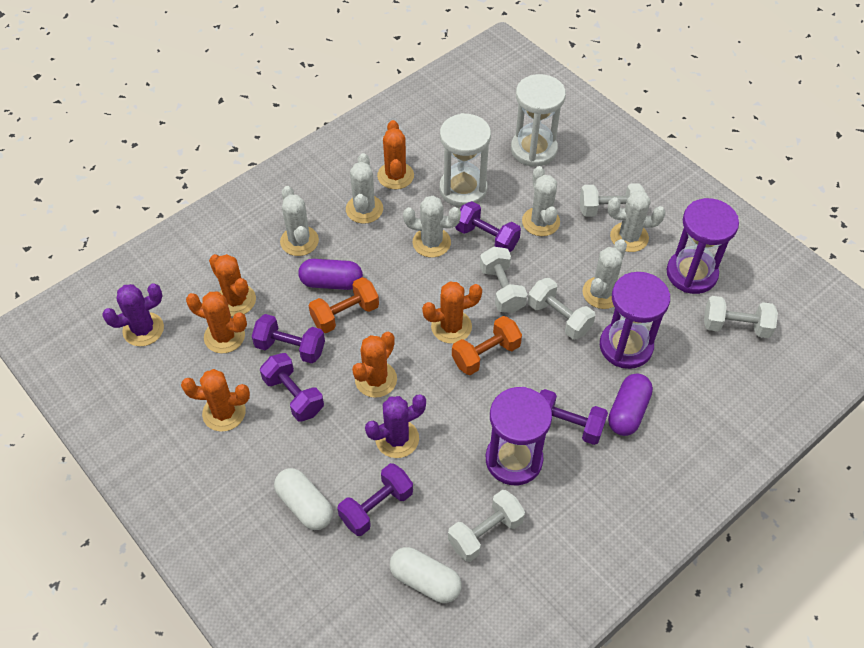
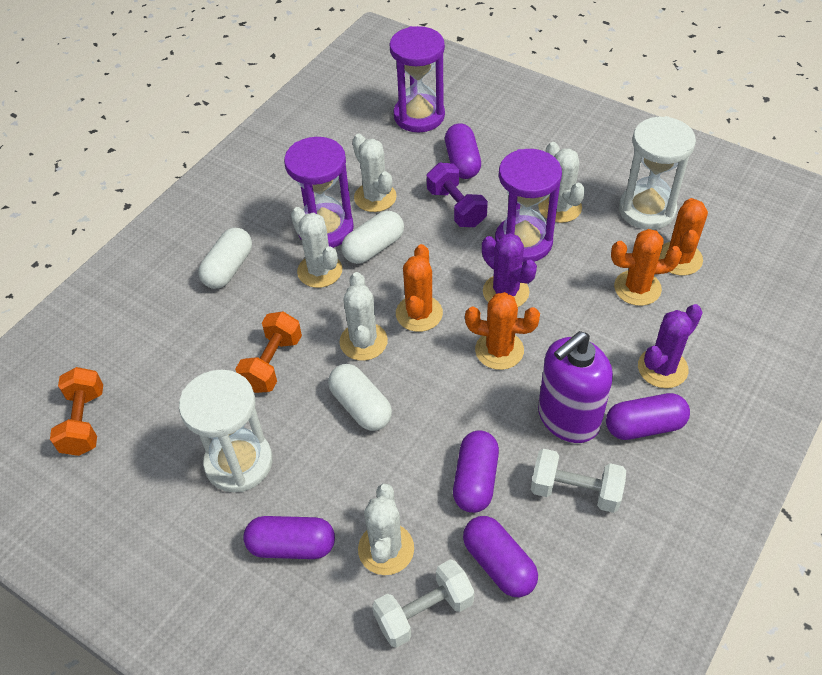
orange cactus: 6 -> 4
purple capsule: 2 -> 5
purple dumbbell: 5 -> 1
purple soap dispenser: 0 -> 1
white cactus: 6 -> 5
white capsule: 2 -> 3
white dumbbell: 5 -> 2

